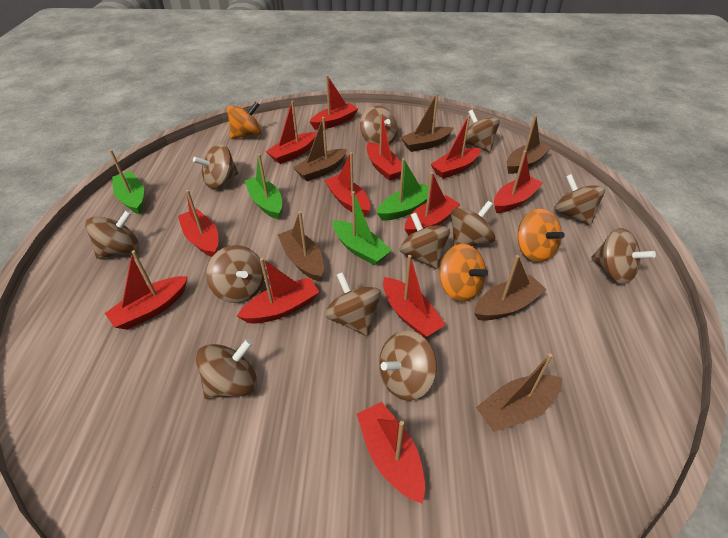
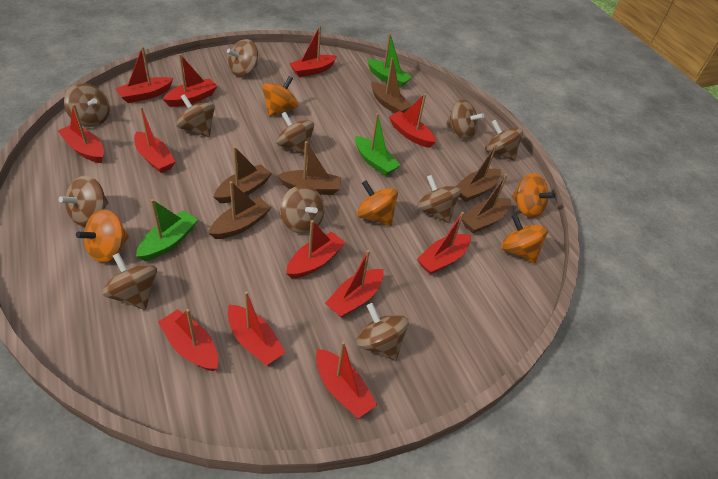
brown spinning top: 12 -> 11
green boat: 4 -> 3
orange spinning top: 3 -> 5

